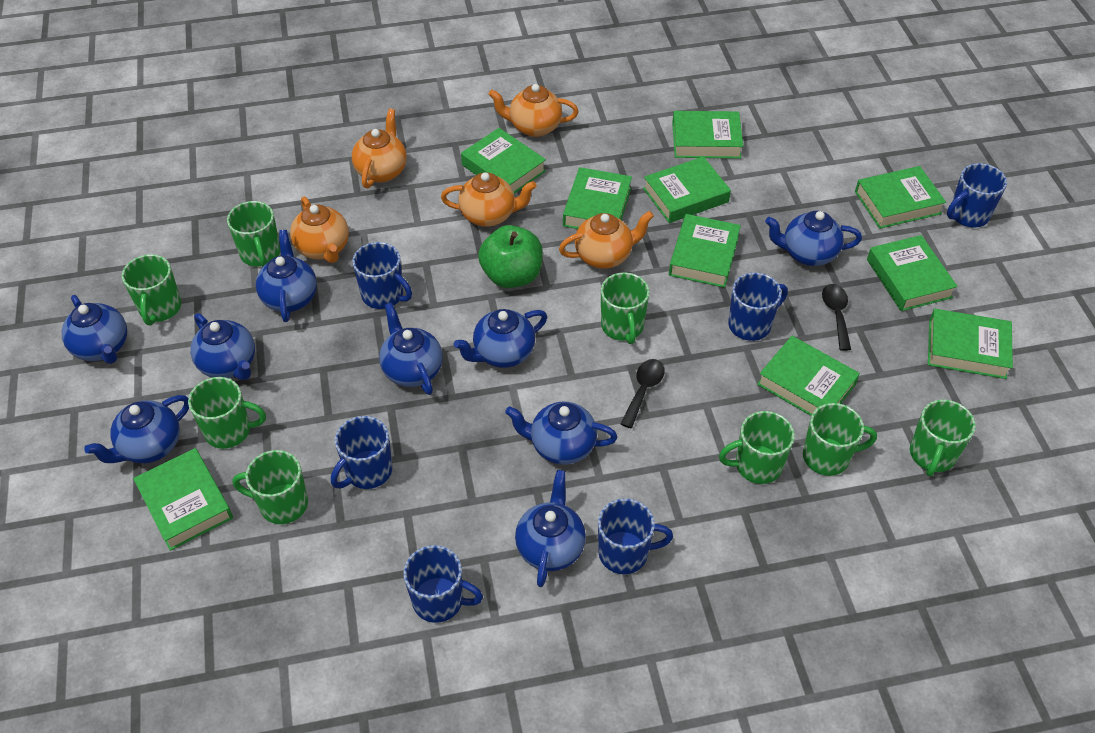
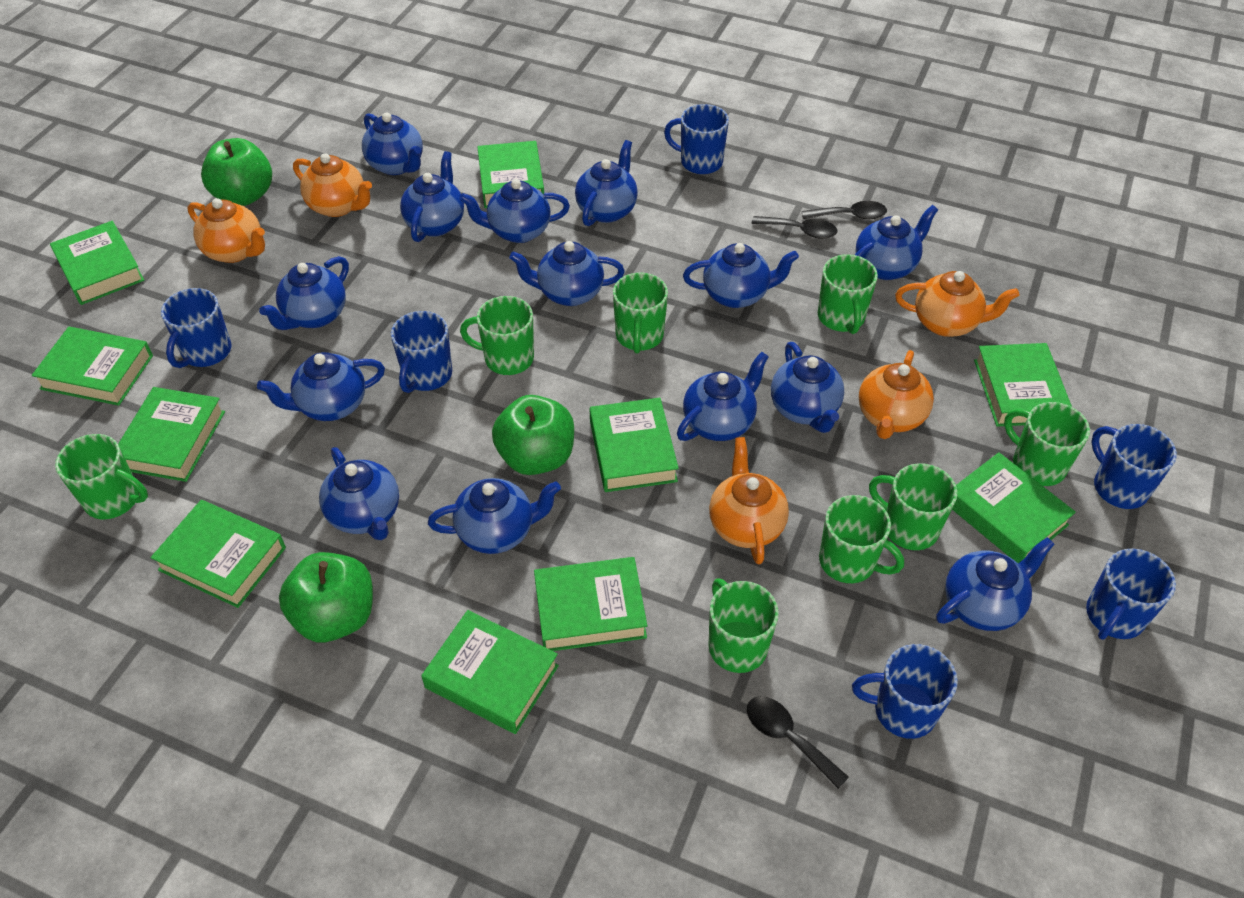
black spoon: 2 -> 3
blue teapot: 9 -> 14
green apple: 1 -> 3

